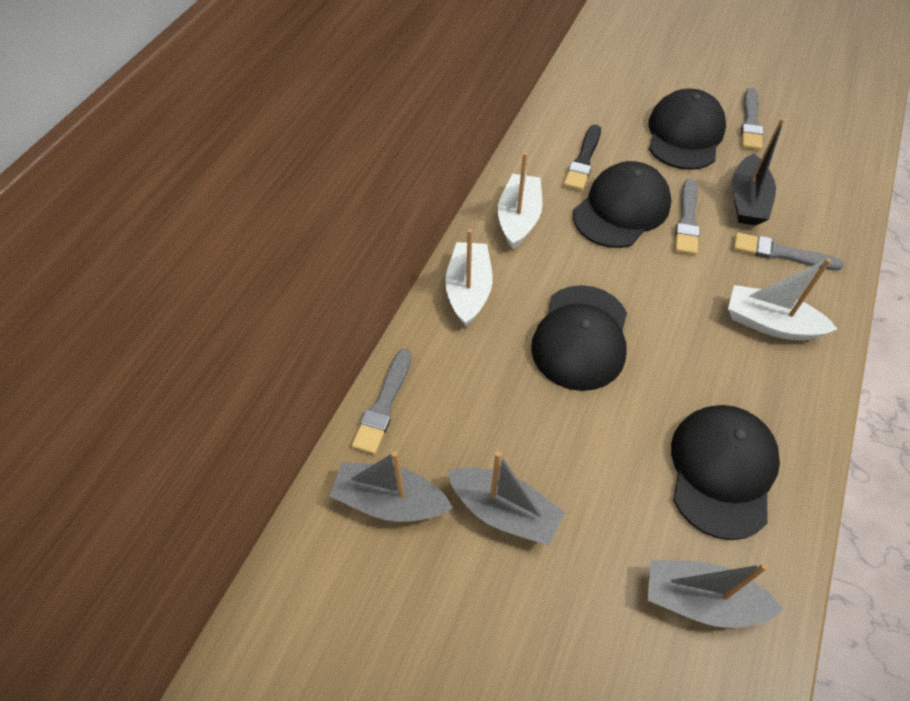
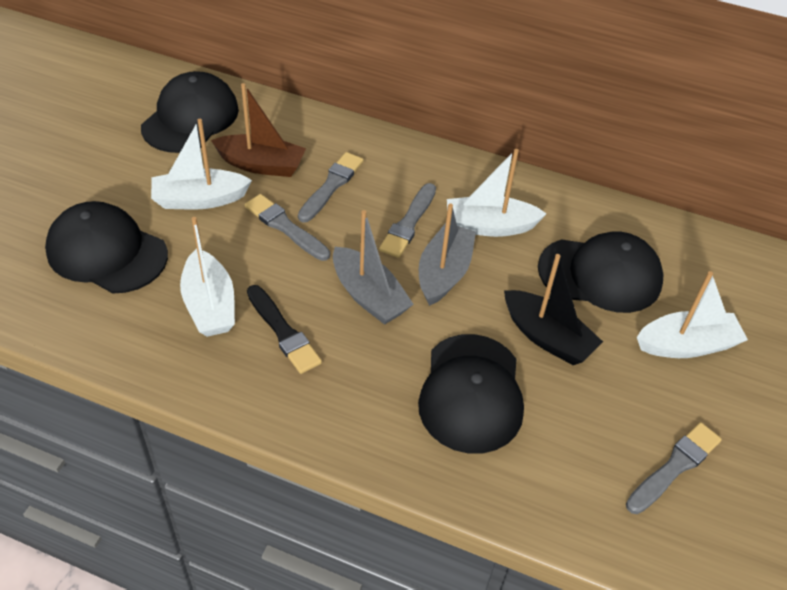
brown boat: 0 -> 1
grey boat: 3 -> 2
white boat: 3 -> 4

